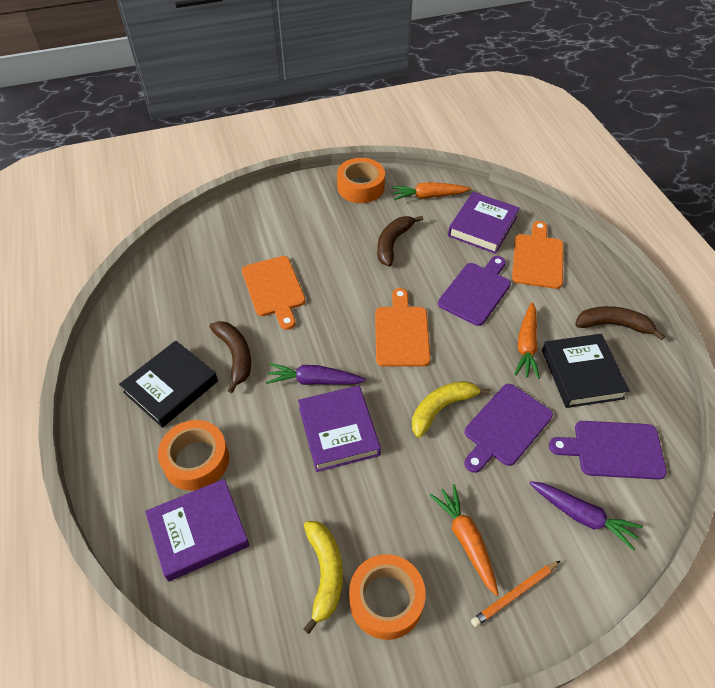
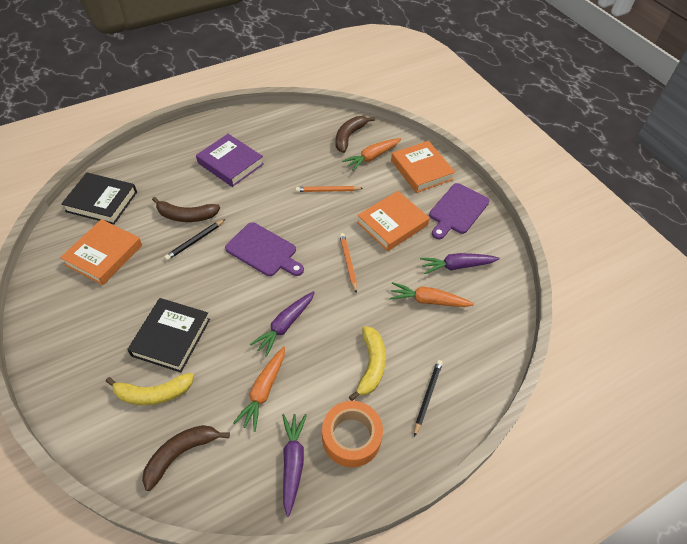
black pencil: 0 -> 2
orange book: 0 -> 3
orange cutting board: 3 -> 0
orange pencil: 1 -> 2
orange tape: 3 -> 1
purple book: 3 -> 1
purple carrot: 2 -> 3
purple cutting board: 3 -> 2

